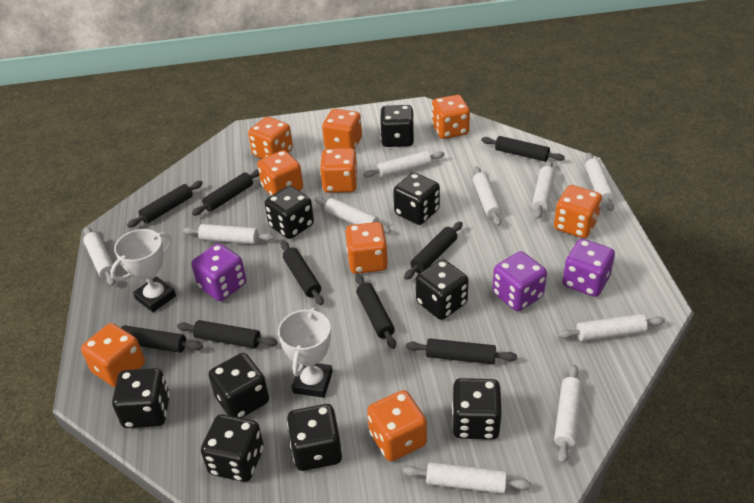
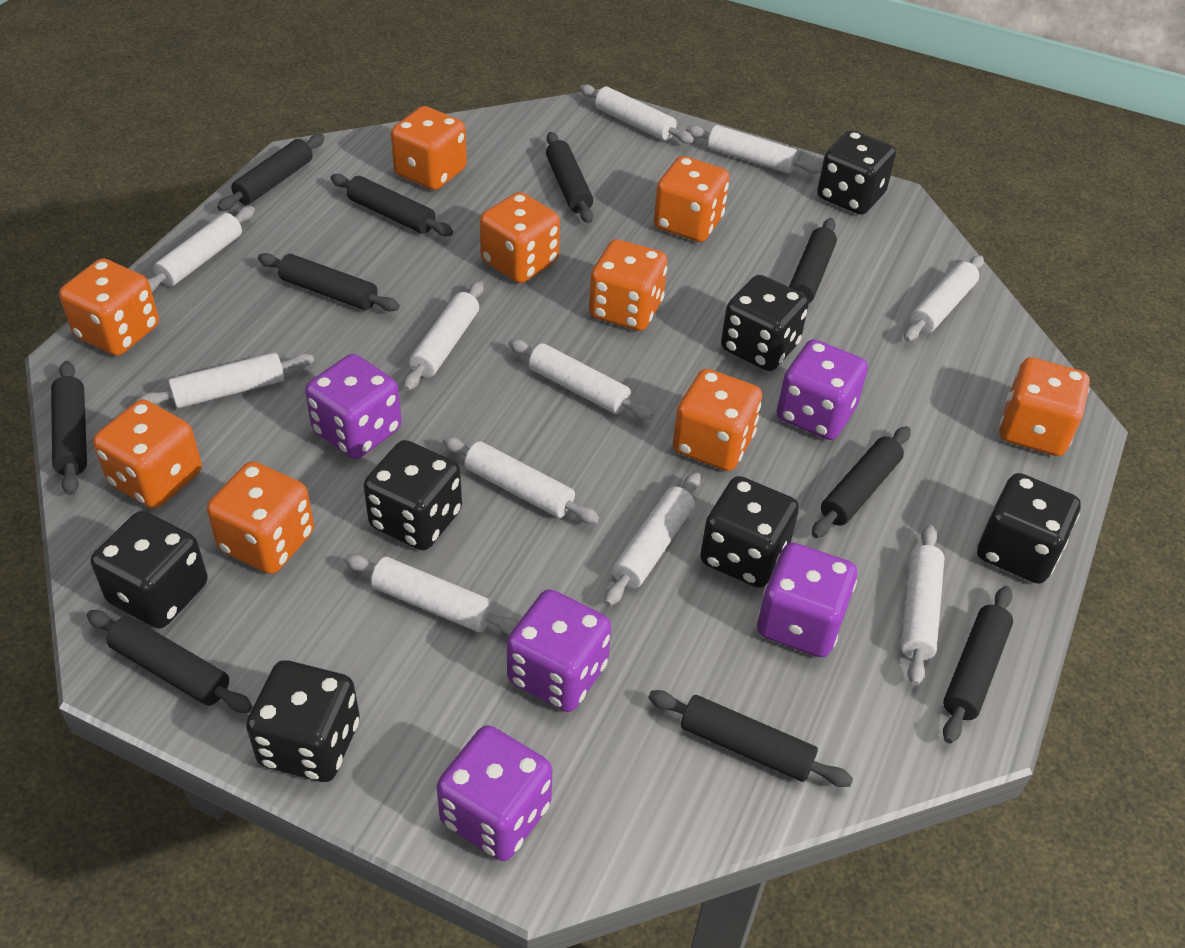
black dice: 9 -> 7
black rolling pin: 9 -> 10
purple dice: 3 -> 5
white rolling pin: 10 -> 11
white trophy: 2 -> 0

